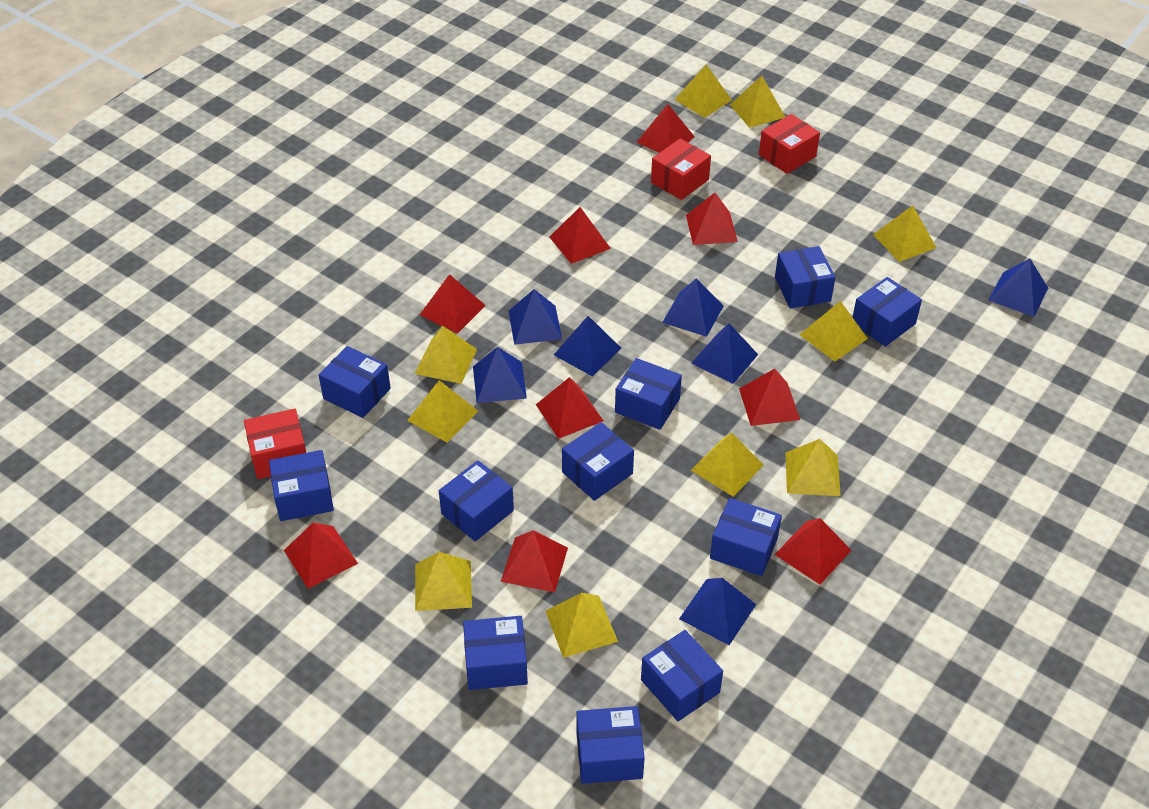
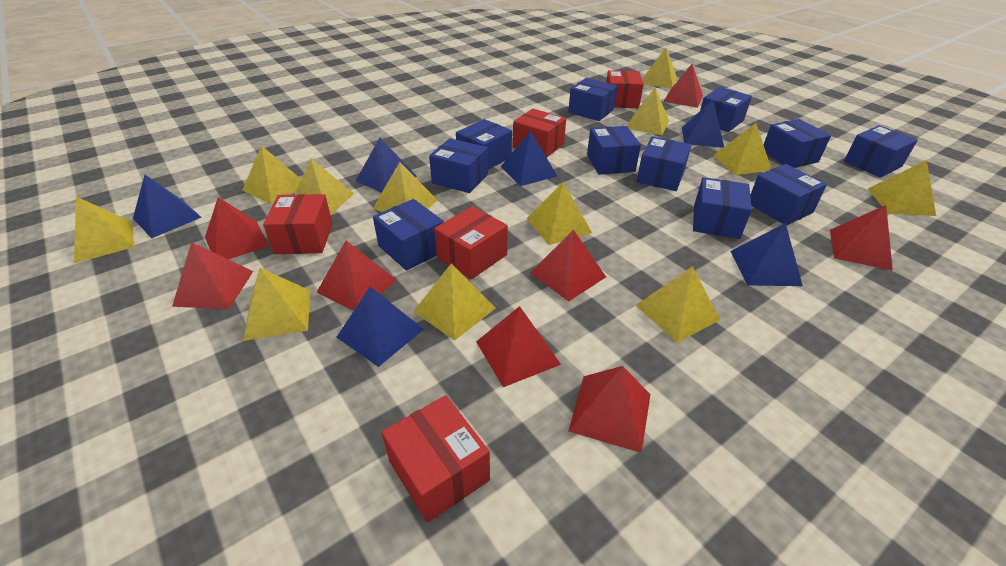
blue pyramid: 7 -> 6
red box: 3 -> 5
red pyramid: 9 -> 8
yellow pyramid: 10 -> 12

